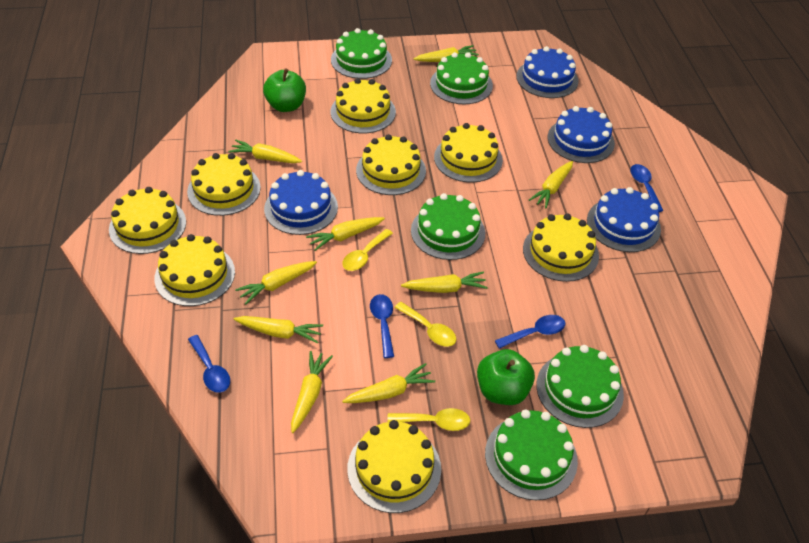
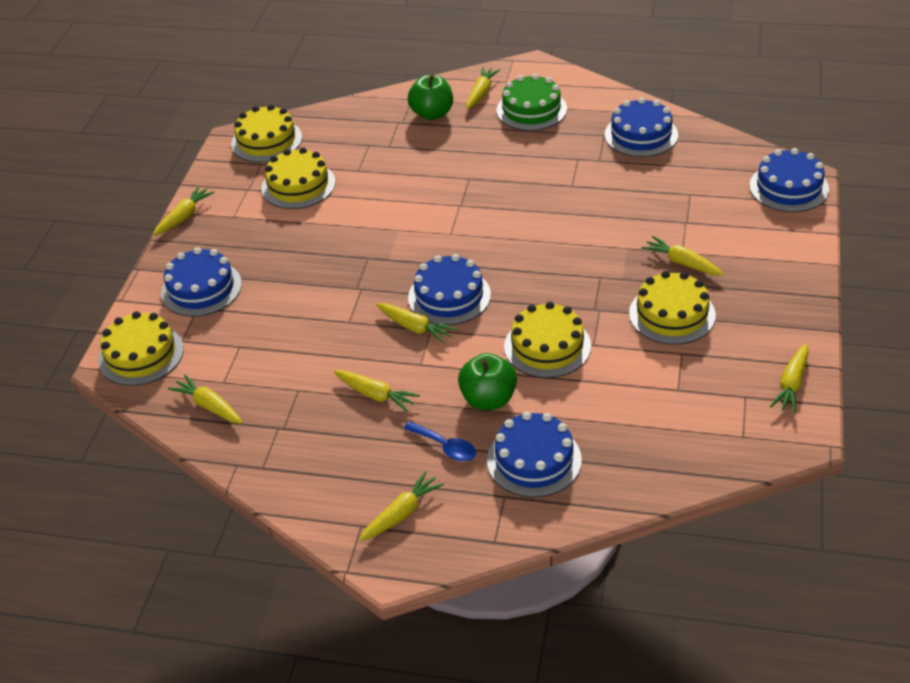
blue cake: 4 -> 5
blue spoon: 4 -> 1
green cake: 5 -> 1
yellow cake: 8 -> 5
yellow carrot: 9 -> 8
yellow spoon: 3 -> 0

